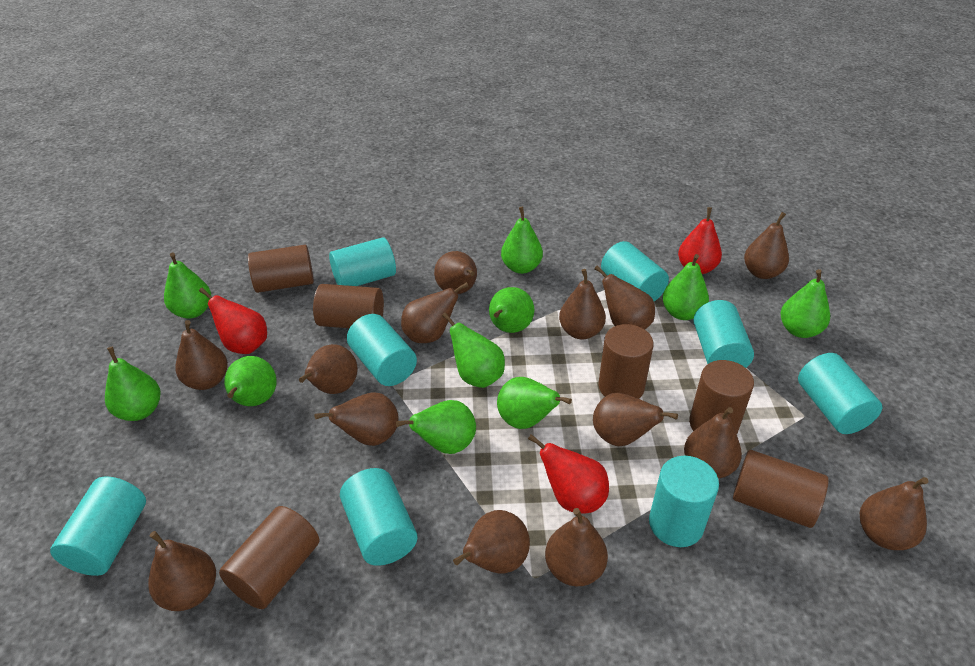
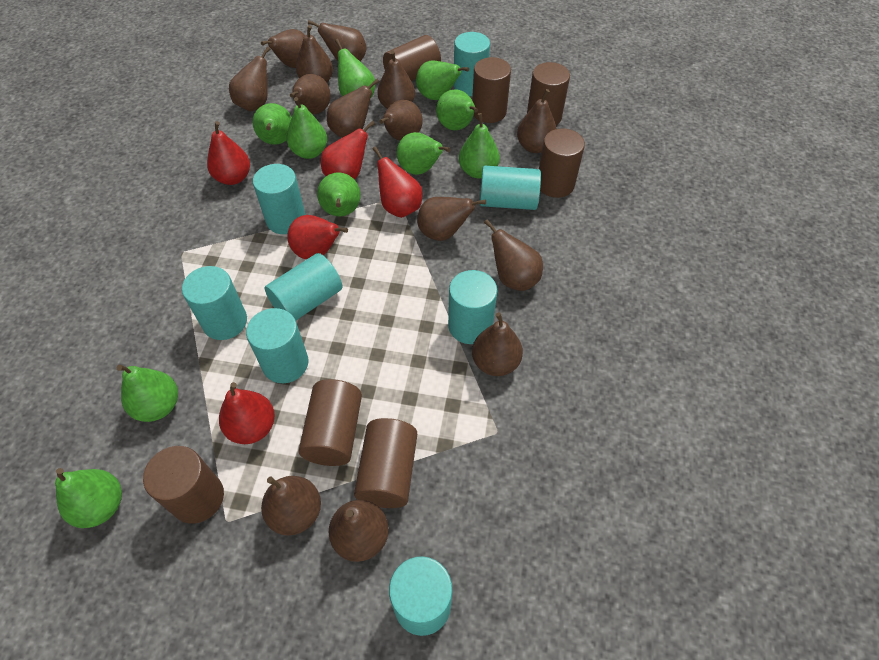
brown cylinder: 6 -> 7
red pear: 3 -> 5

